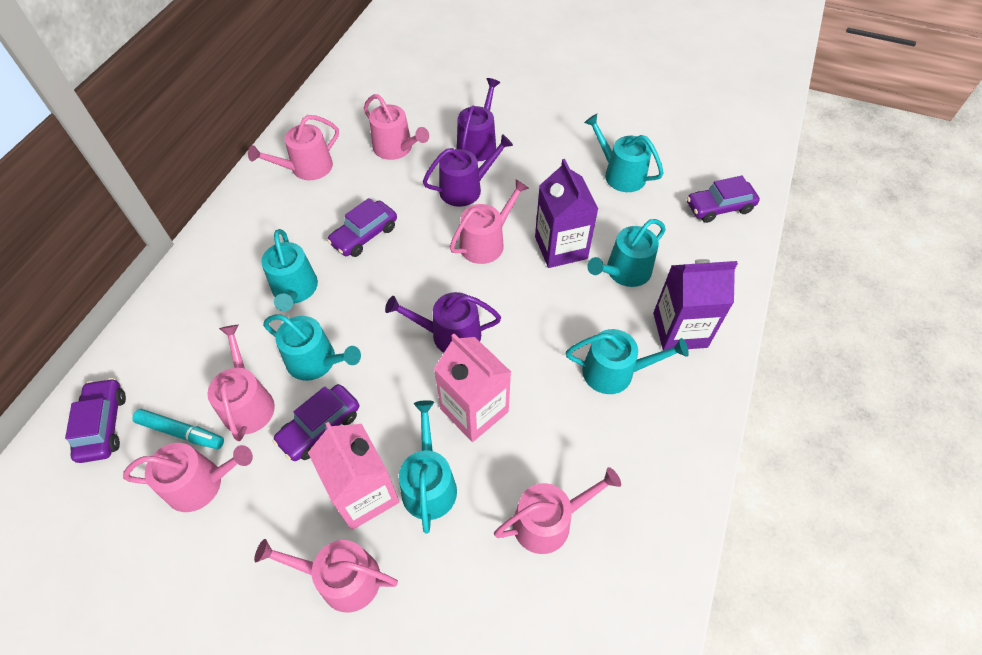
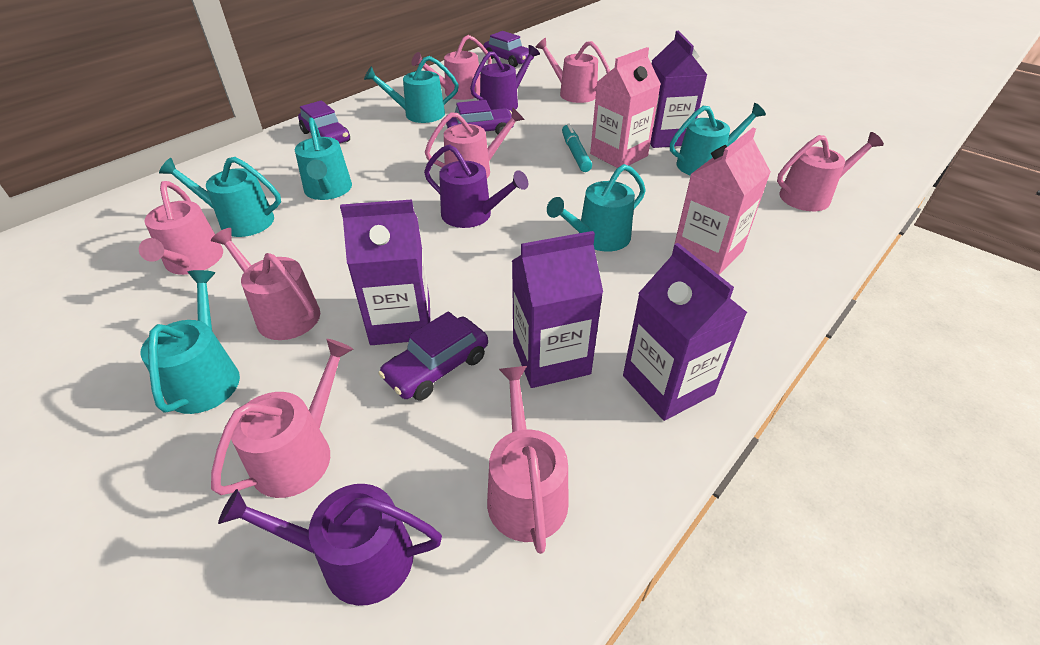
pink watering can: 7 -> 8
purple carton: 2 -> 4

